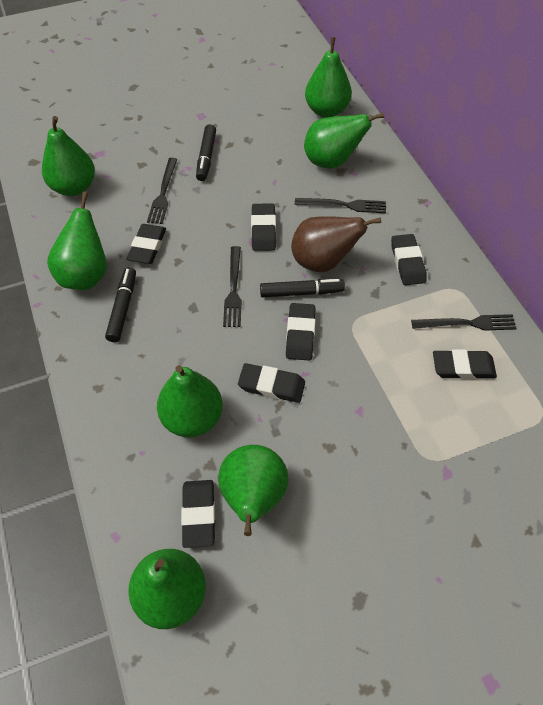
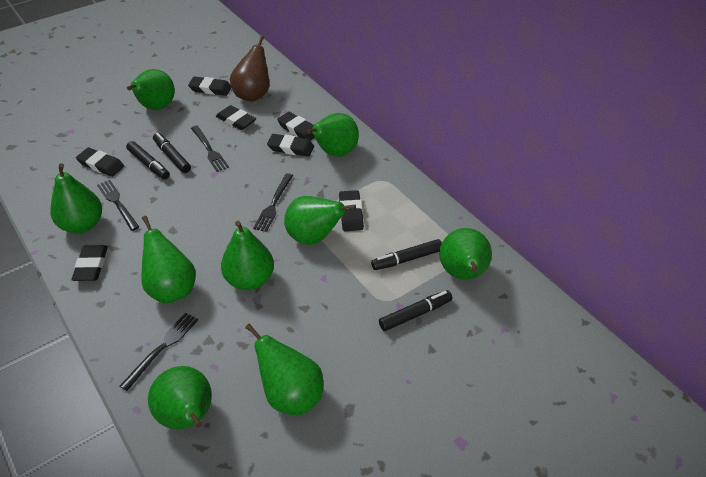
black marker: 3 -> 4
green pear: 7 -> 9

